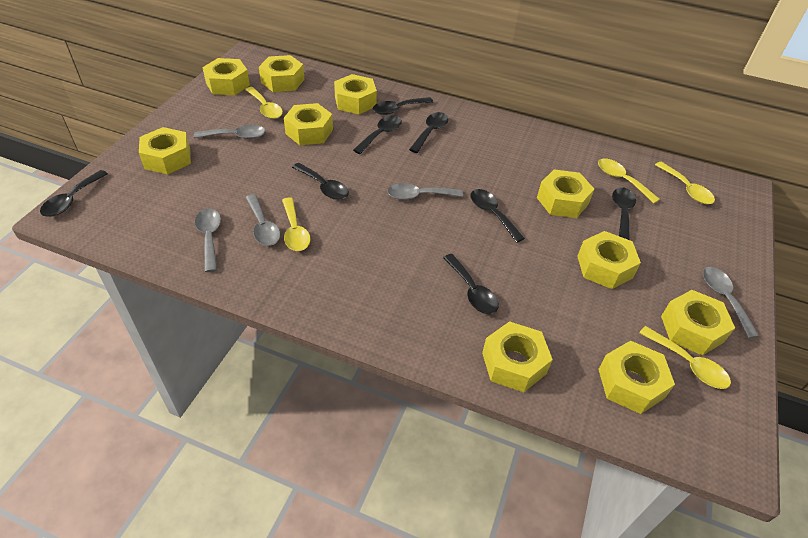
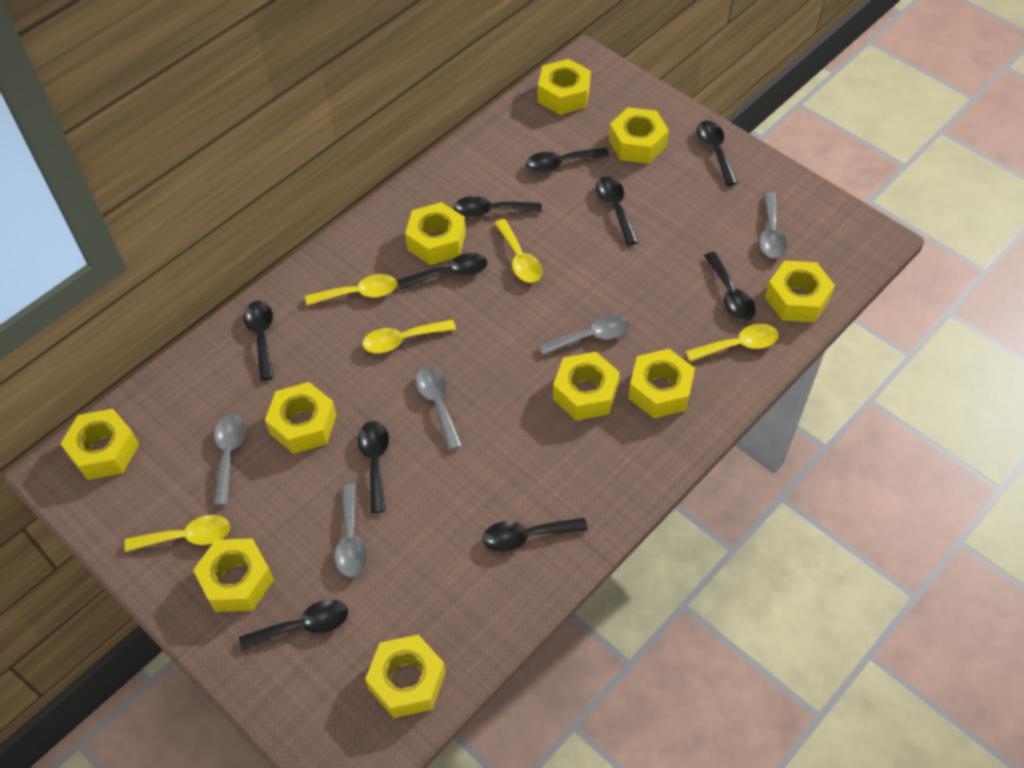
black spoon: 8 -> 10

